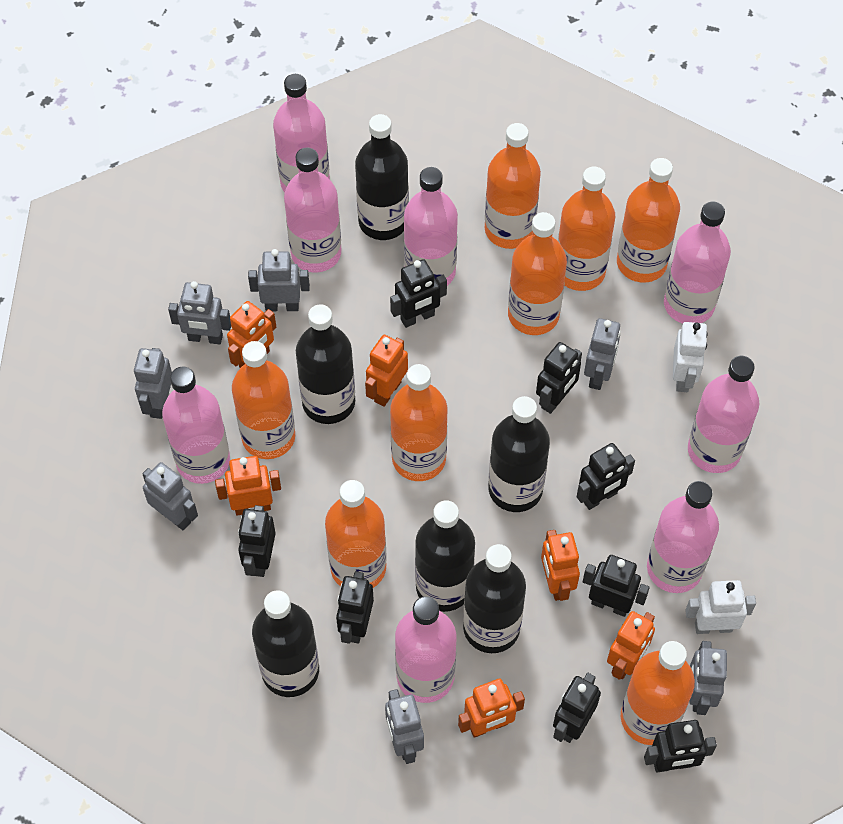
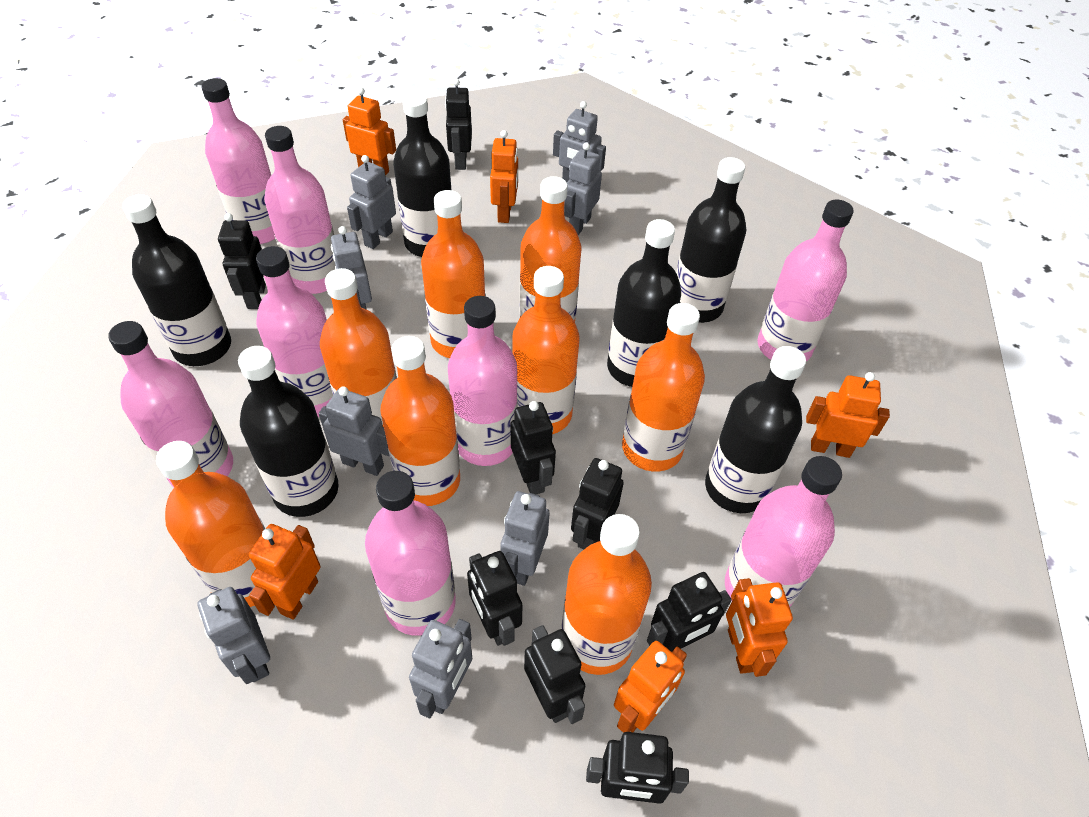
grey robot: 7 -> 8
white robot: 2 -> 0

